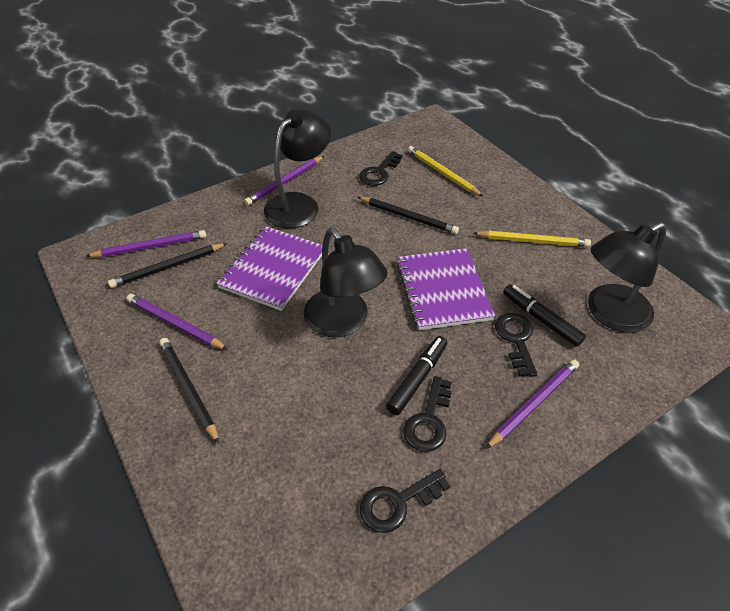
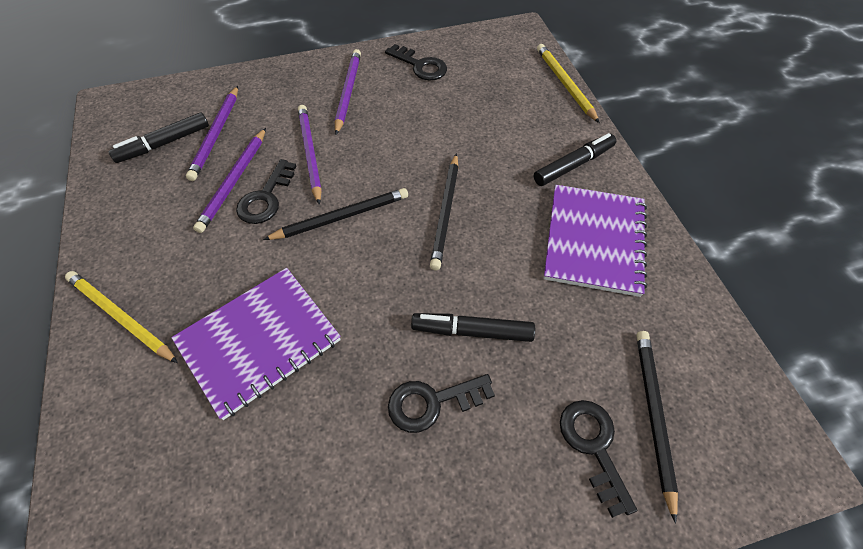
black lamp: 3 -> 0
black marker: 2 -> 3

